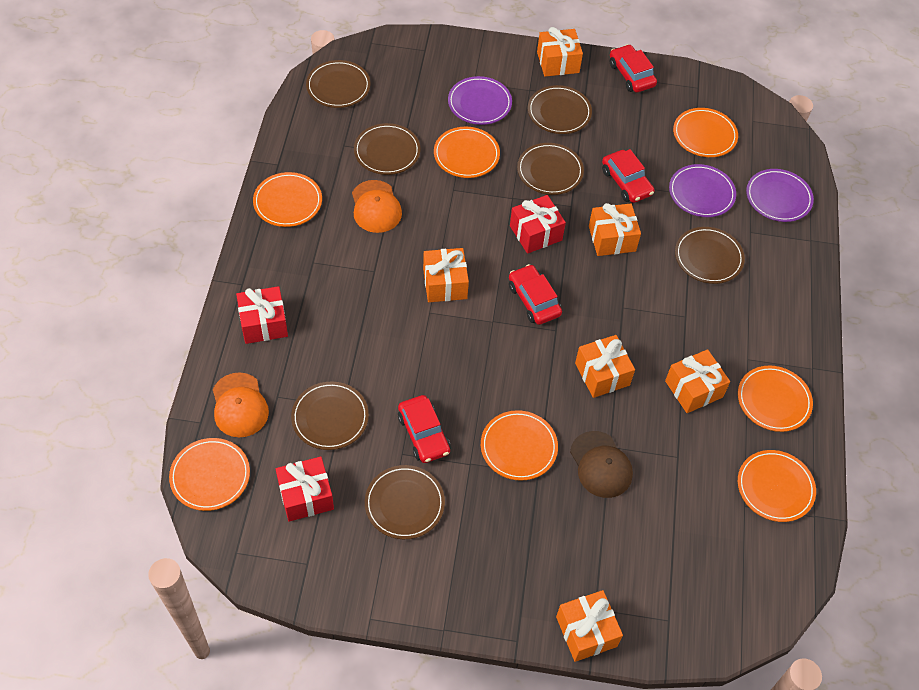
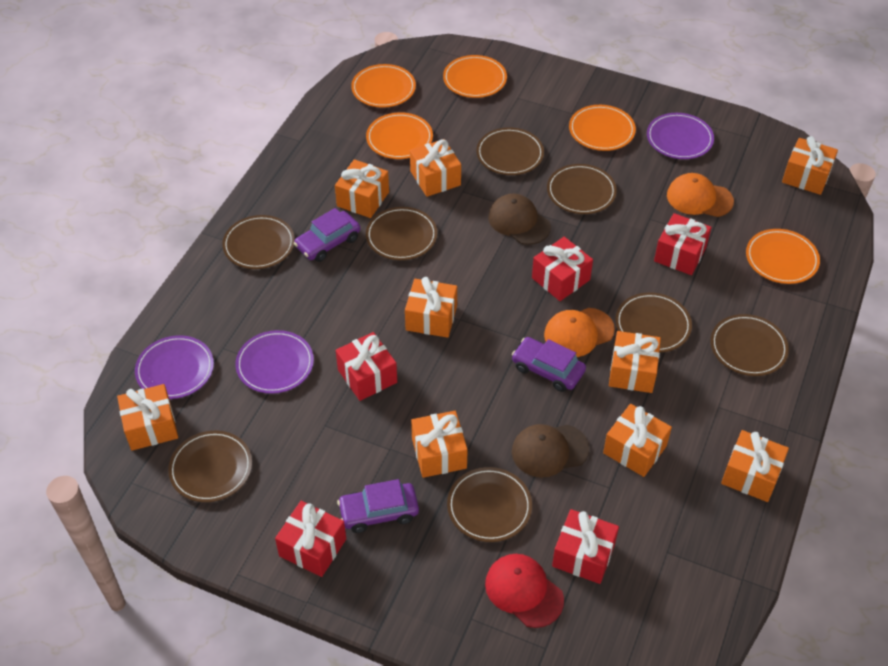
brown cap: 1 -> 2
brown plate: 7 -> 8
orange gift: 6 -> 9
orange plate: 7 -> 5
purple car: 0 -> 3
red cap: 0 -> 1
red car: 4 -> 0
red gift: 3 -> 5

